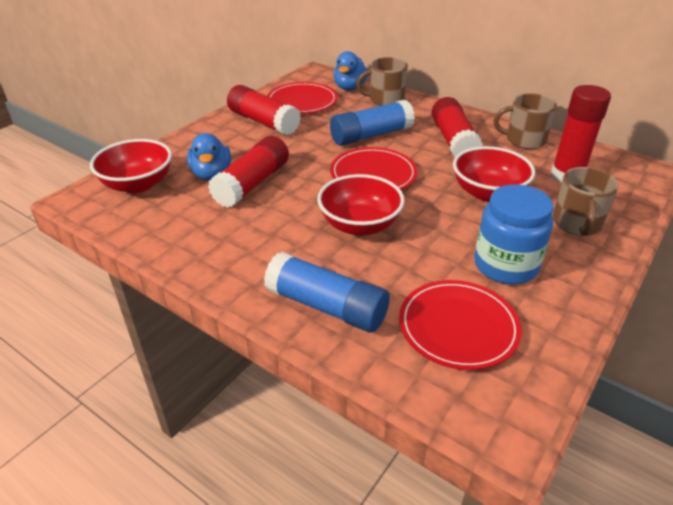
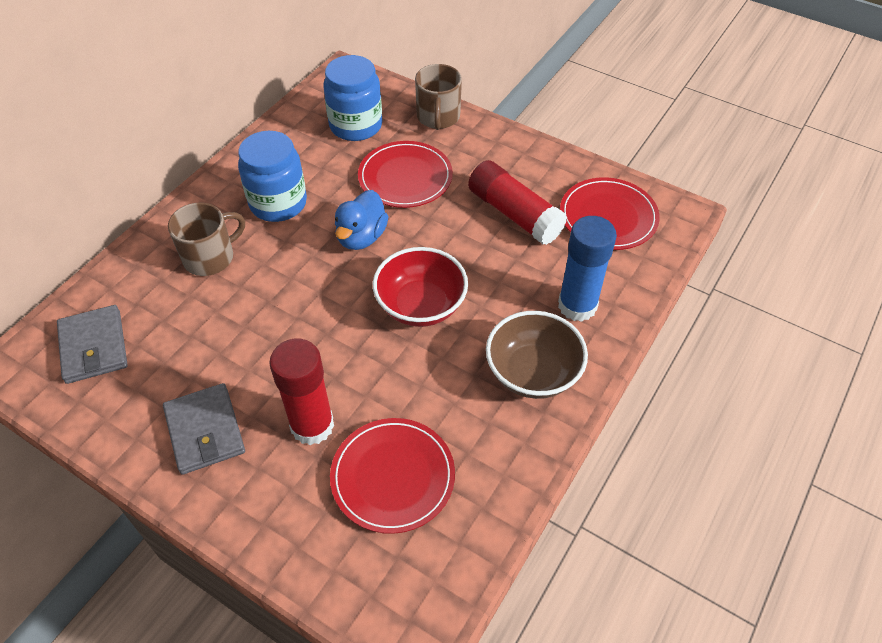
blue duck: 2 -> 1
blue glue stick: 2 -> 1
blue jar: 1 -> 2
brown bowl: 0 -> 1
brown mug: 3 -> 2
grey wallet: 0 -> 2
red bowl: 3 -> 1
red glue stick: 4 -> 2

